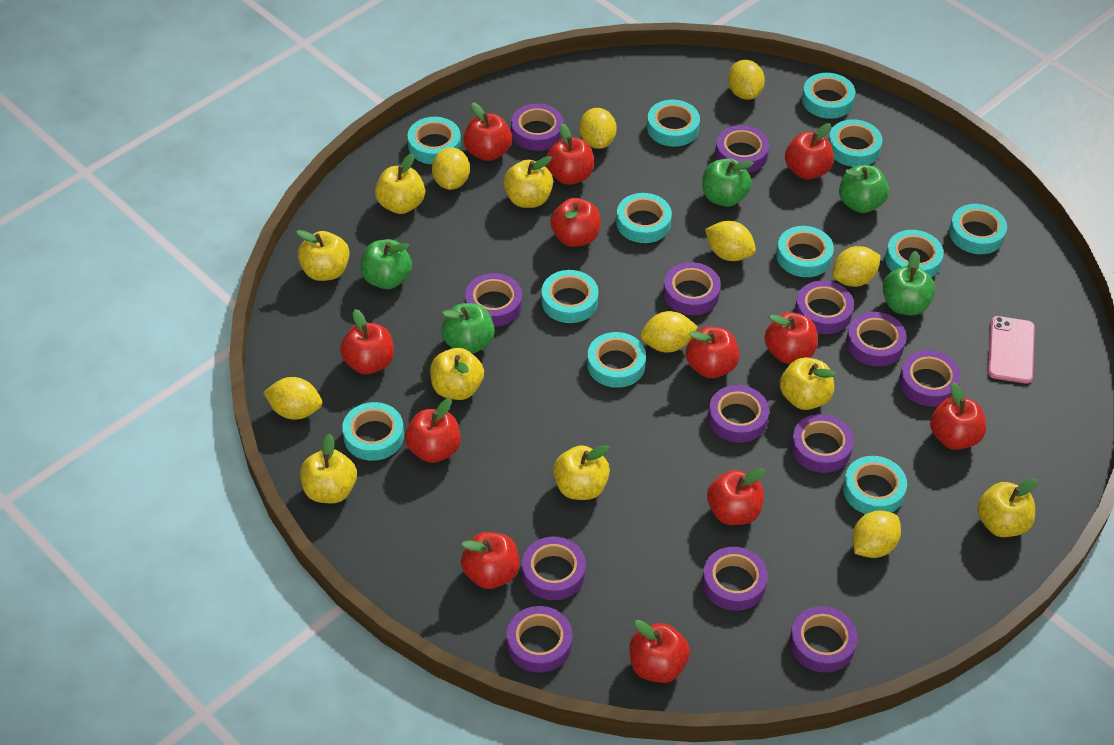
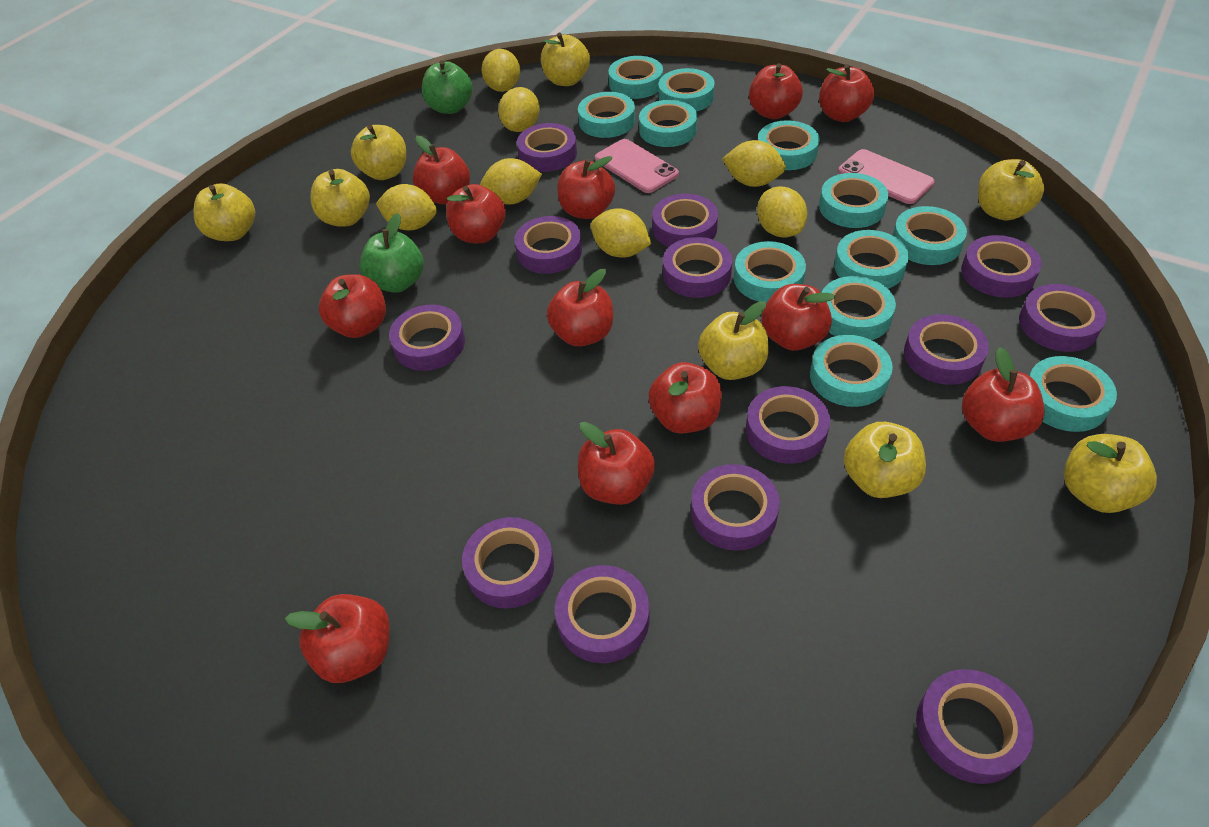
green apple: 5 -> 2
pink phone: 1 -> 2
yellow lemon: 8 -> 7

